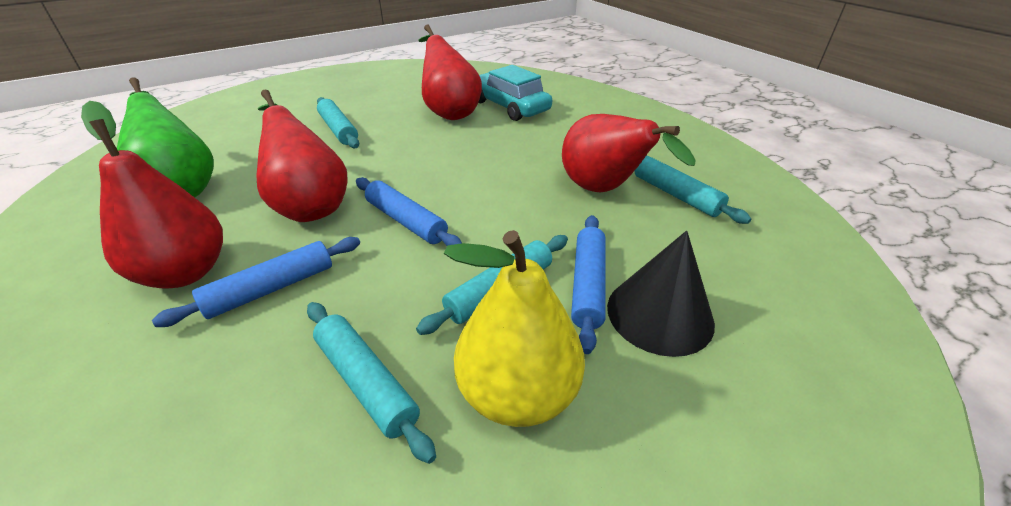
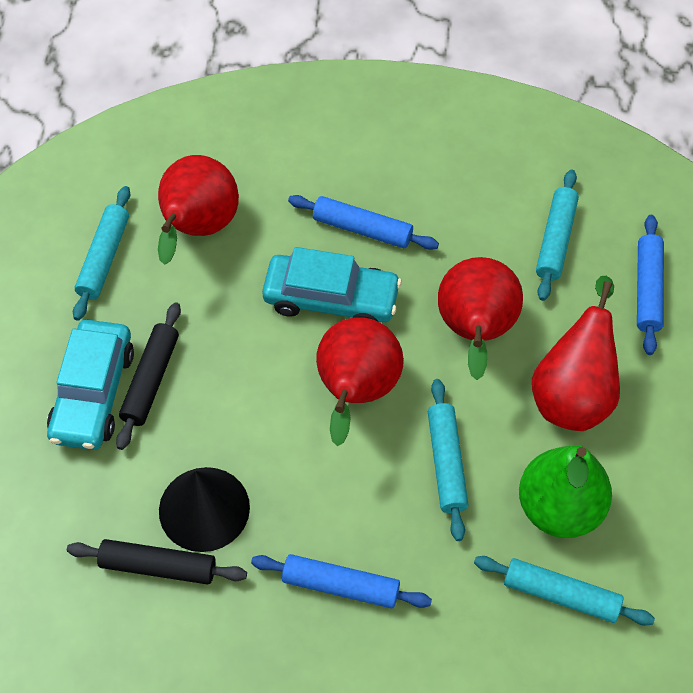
black rolling pin: 0 -> 2
turquoise car: 1 -> 2
yellow pear: 1 -> 0

